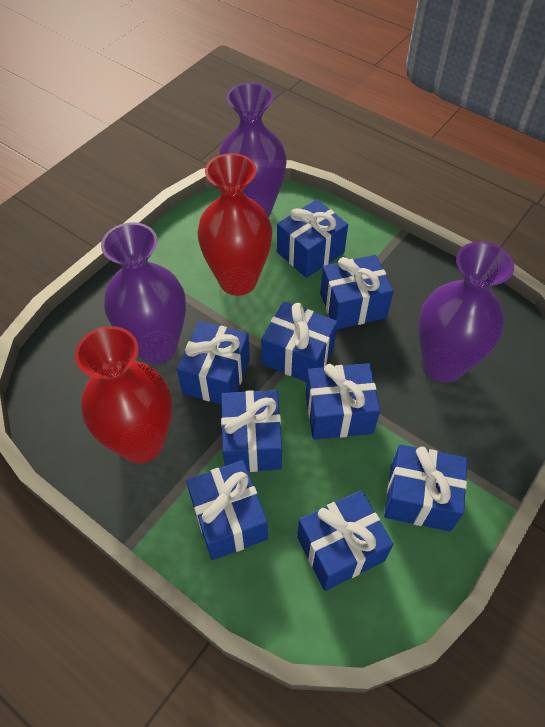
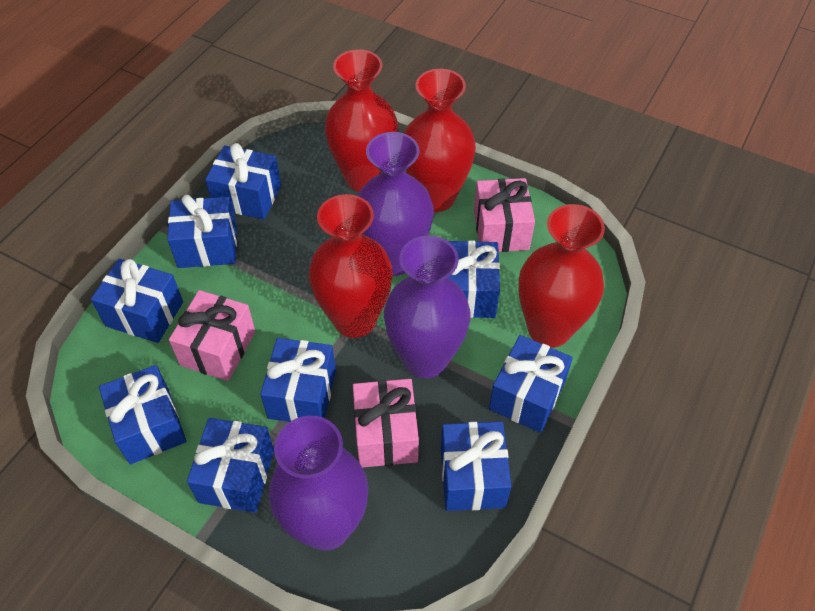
pink gift: 0 -> 3
red vase: 2 -> 4

